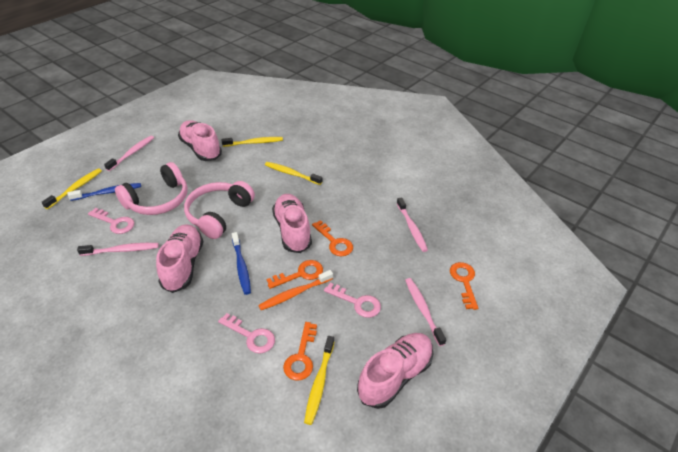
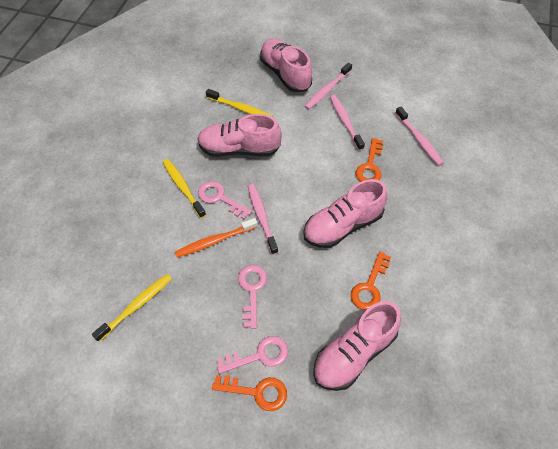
blue toothbrush: 2 -> 0
orange key: 4 -> 3
pink headphones: 2 -> 0
yellow toothbrush: 4 -> 3

